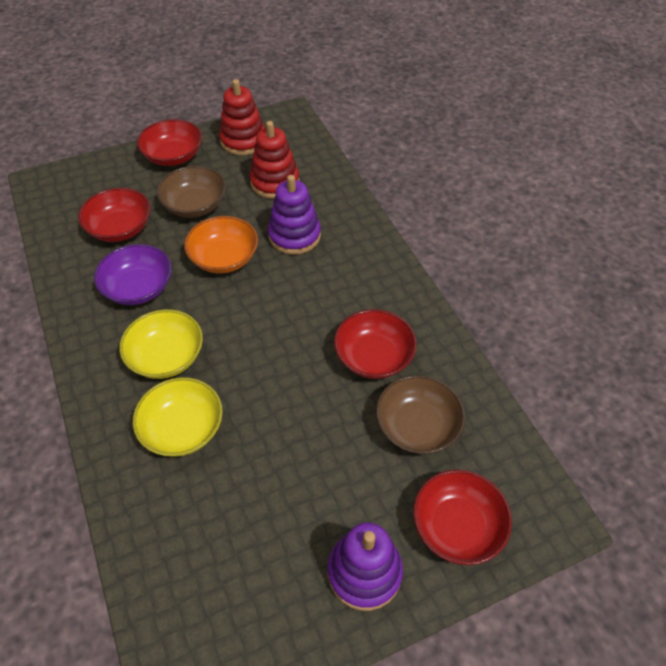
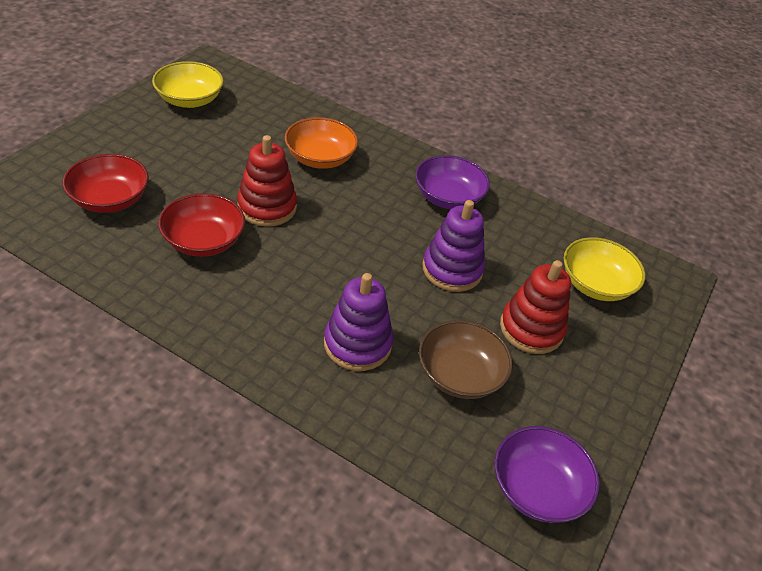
brown bowl: 2 -> 1
purple bowl: 1 -> 2
red bowl: 4 -> 2

